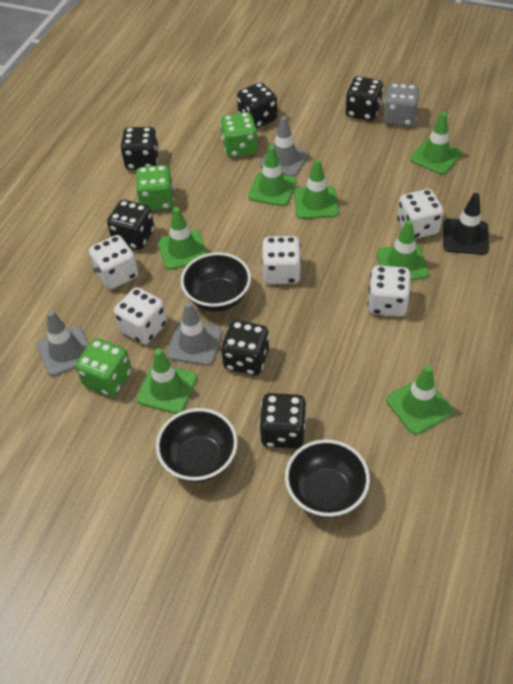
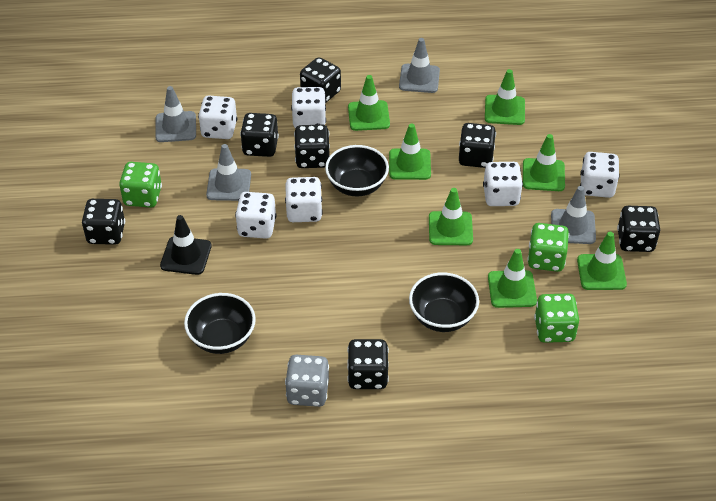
black dice: 6 -> 7
grey traffic cone: 3 -> 4
white dice: 5 -> 6

